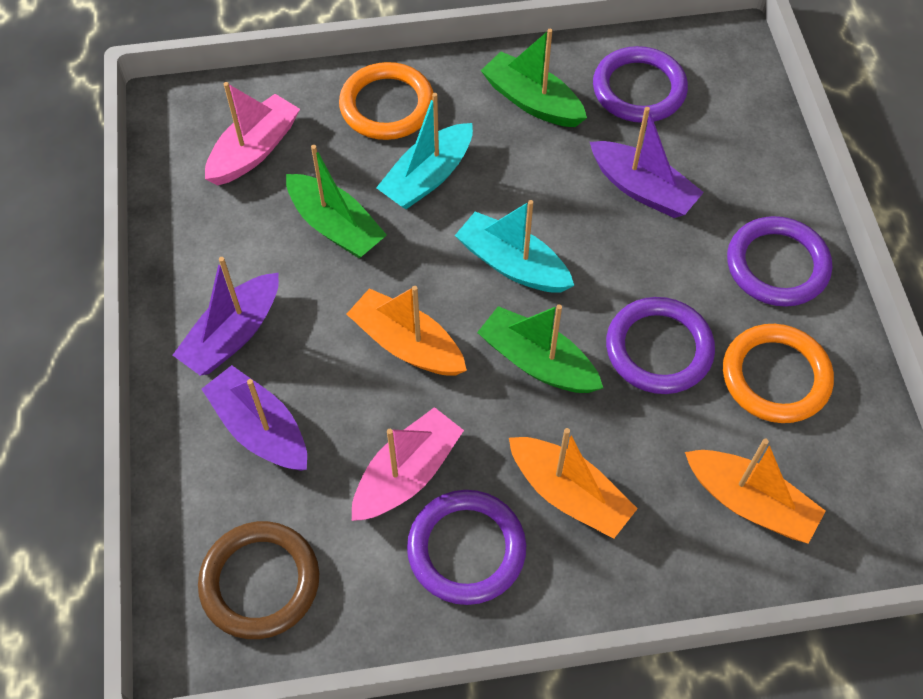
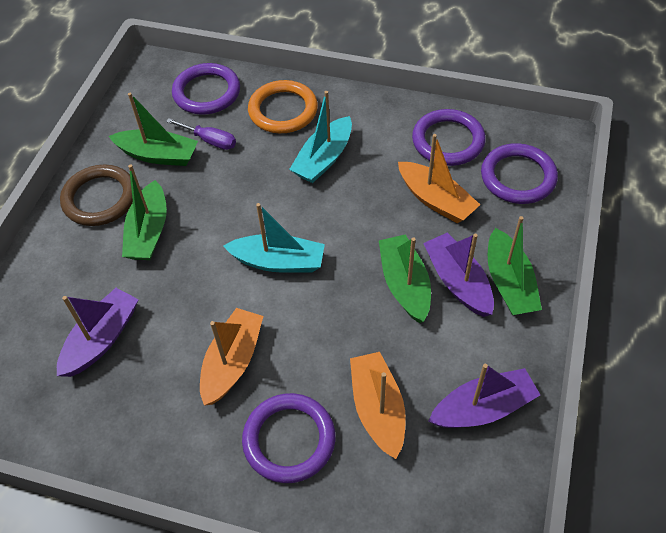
green boat: 3 -> 4
orange ring: 2 -> 1
pink boat: 2 -> 0
purple screwdriver: 0 -> 1

